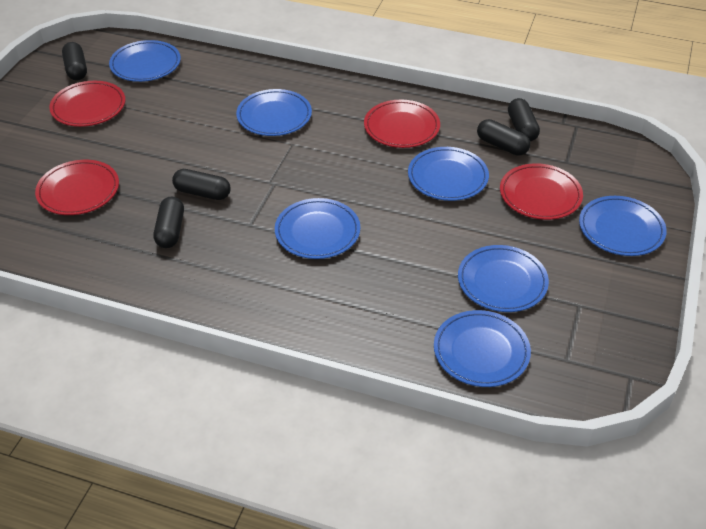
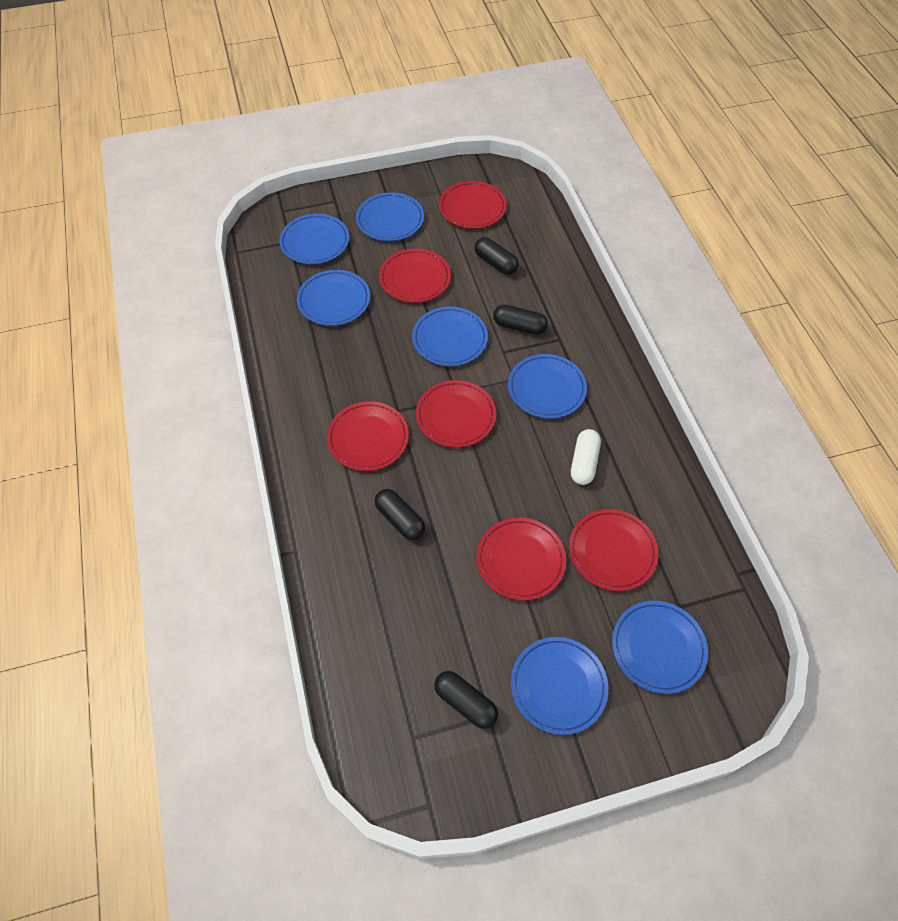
black capsule: 5 -> 4
red plate: 4 -> 6
white capsule: 0 -> 1

